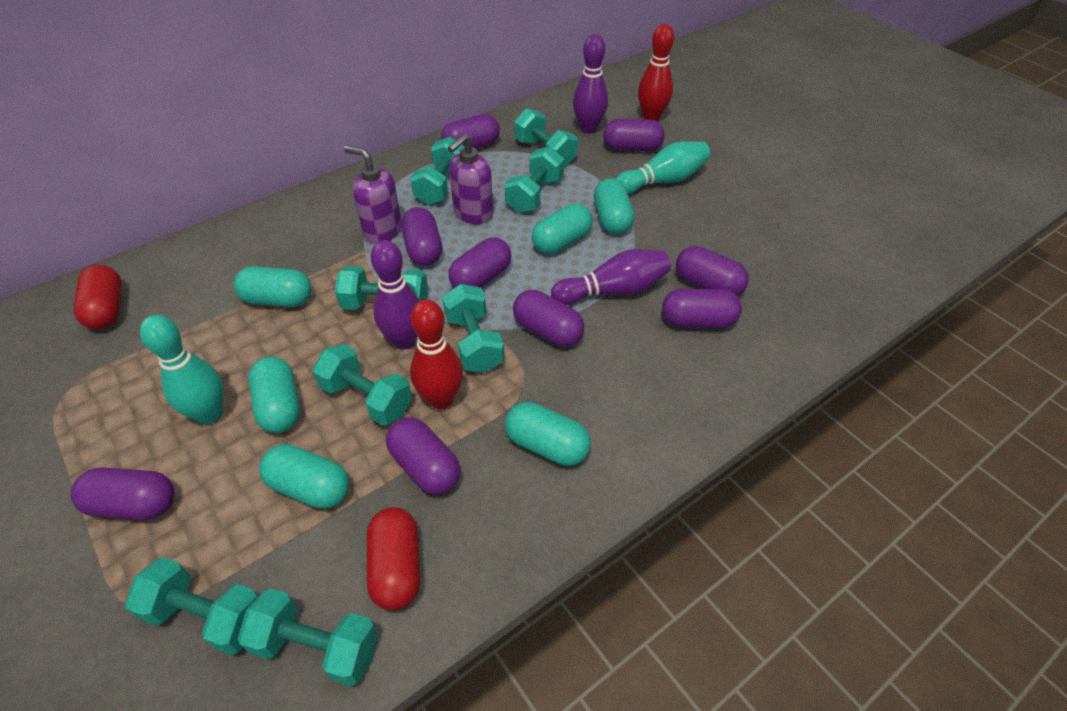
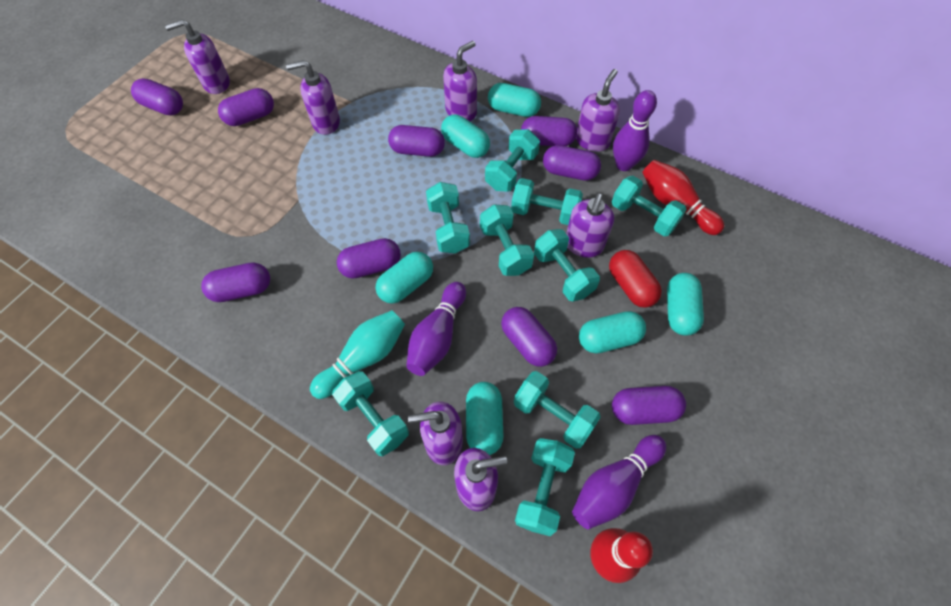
purple soap dispenser: 2 -> 7
red capsule: 2 -> 1
turquoise bowling pin: 2 -> 1
turquoise dumbbell: 8 -> 9

